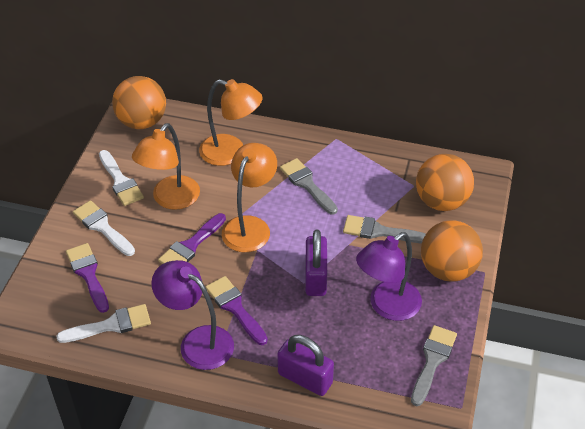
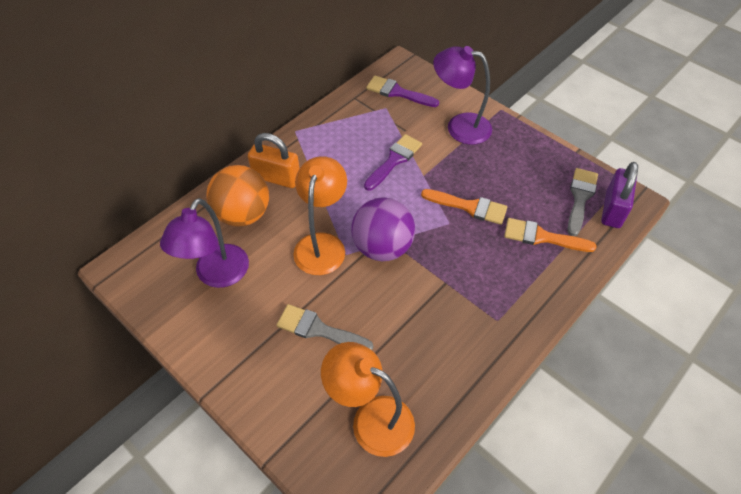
grey brush: 3 -> 2
orange ball: 3 -> 1
orange brush: 0 -> 2
orange lamp: 3 -> 2
orange padlock: 0 -> 1
purple ball: 0 -> 1
purple brush: 3 -> 2
purple padlock: 2 -> 1
white brush: 3 -> 0

